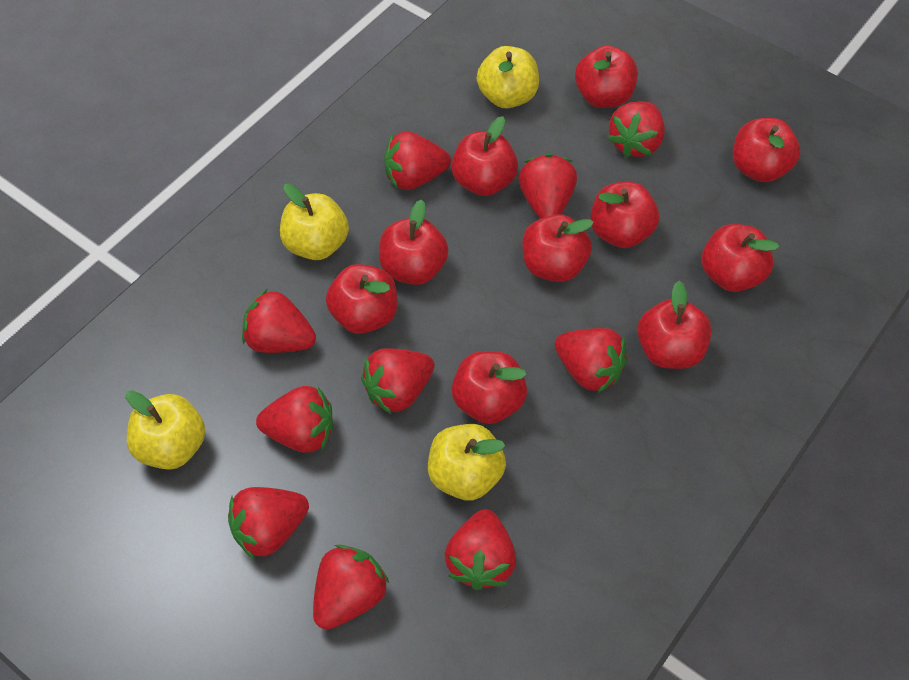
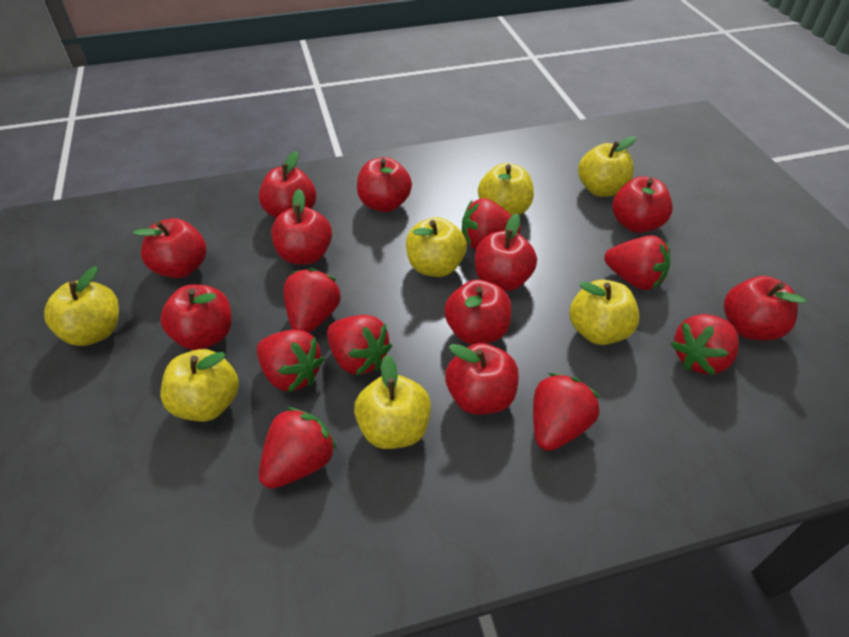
red strawberry: 10 -> 8
yellow apple: 4 -> 7

